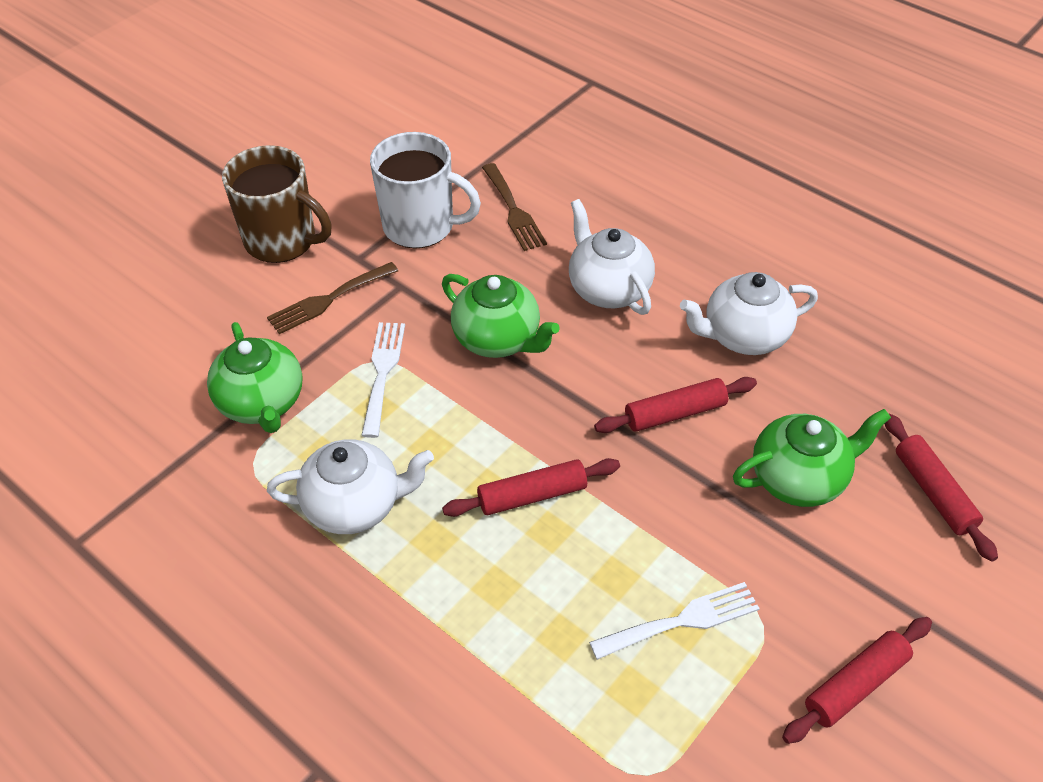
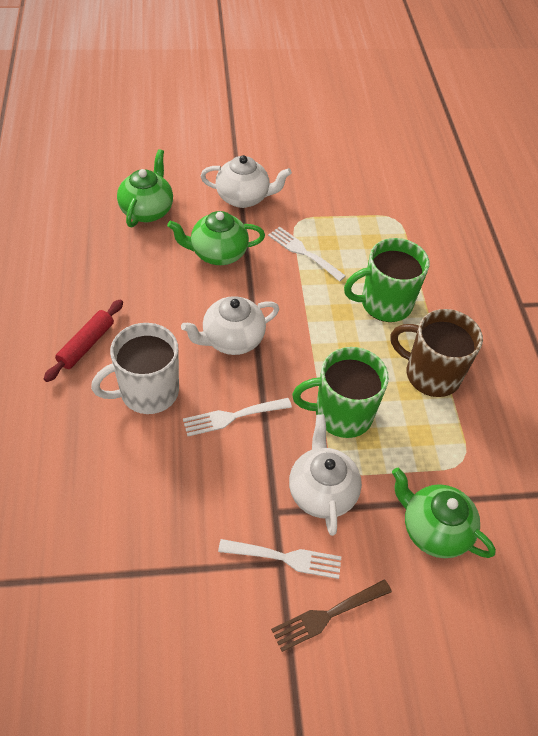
brown fork: 2 -> 1
green mug: 0 -> 2
red rolling pin: 4 -> 1
white fork: 2 -> 3

